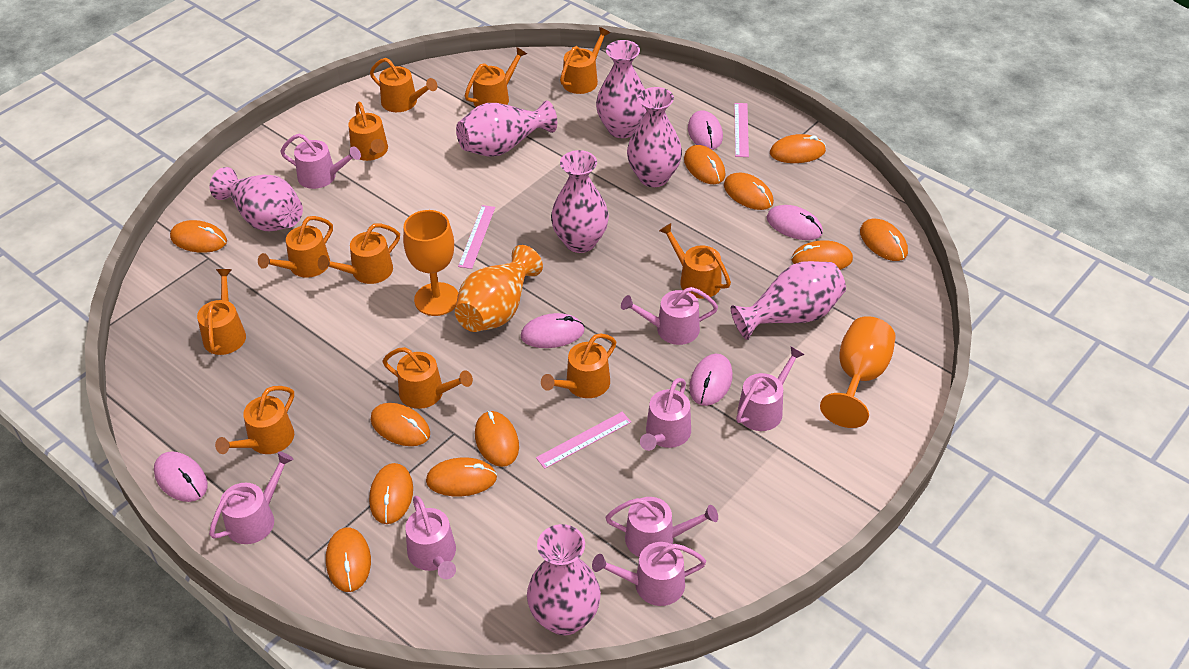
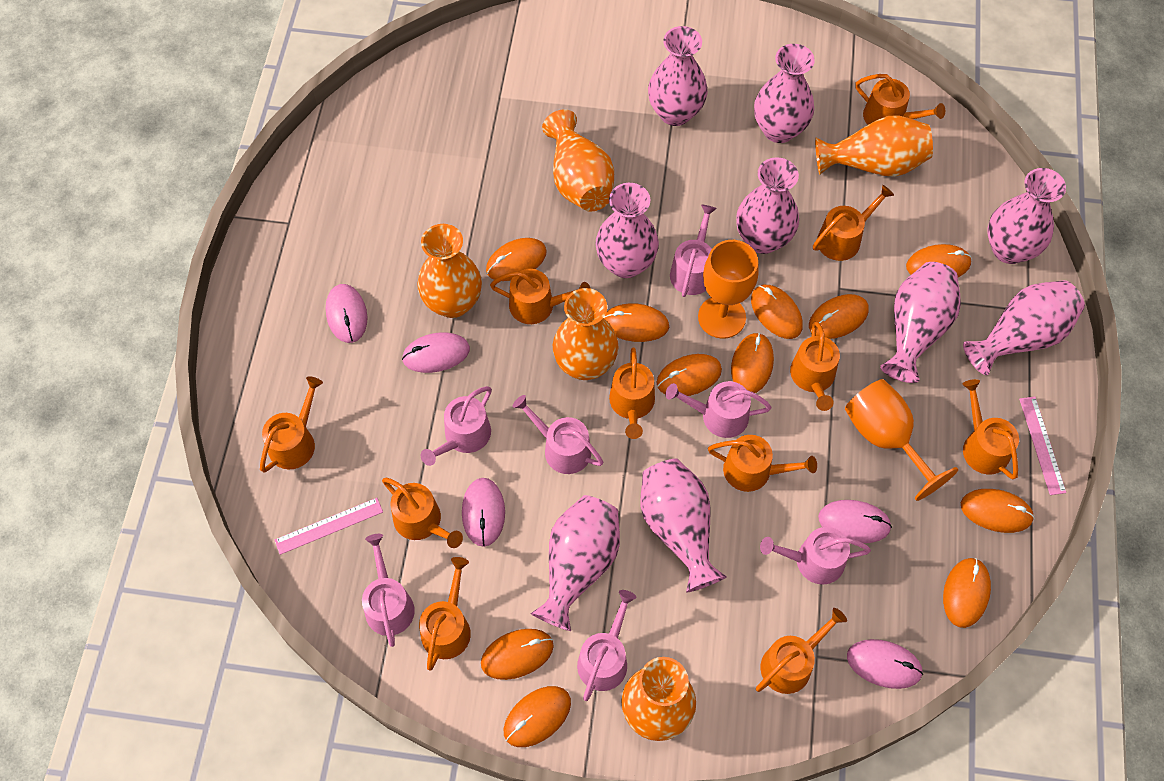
orange vase: 1 -> 5
pink ruler: 3 -> 2
pink vase: 7 -> 9
pink watering can: 8 -> 7

